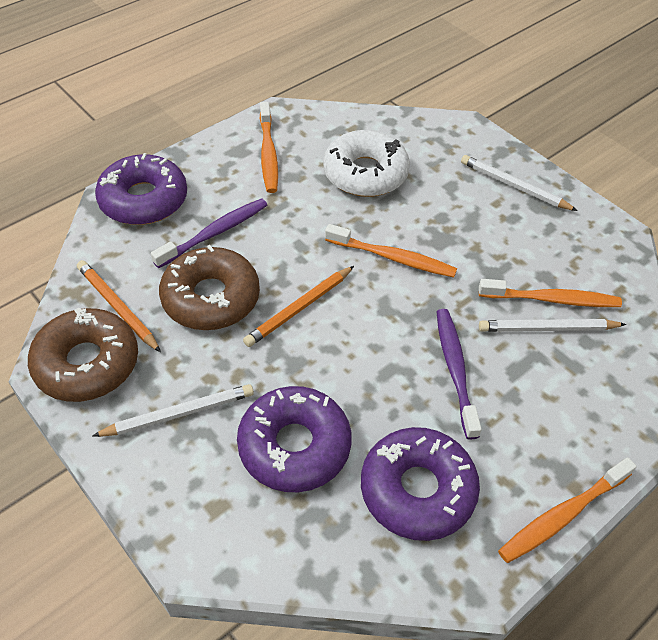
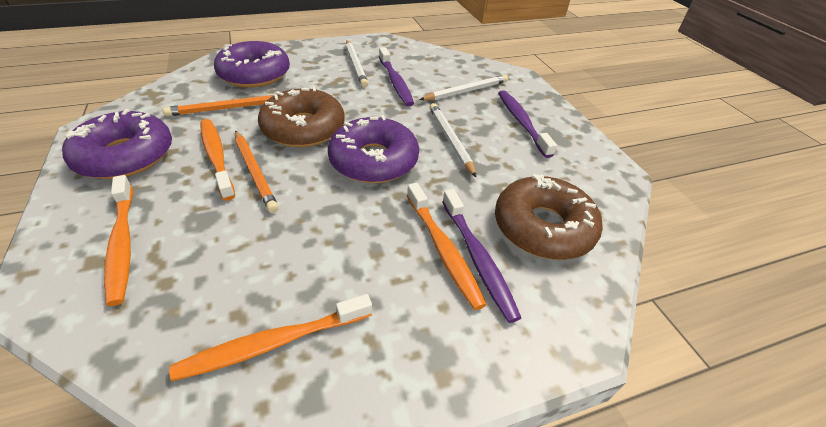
purple toothbrush: 2 -> 3
white donut: 1 -> 0

